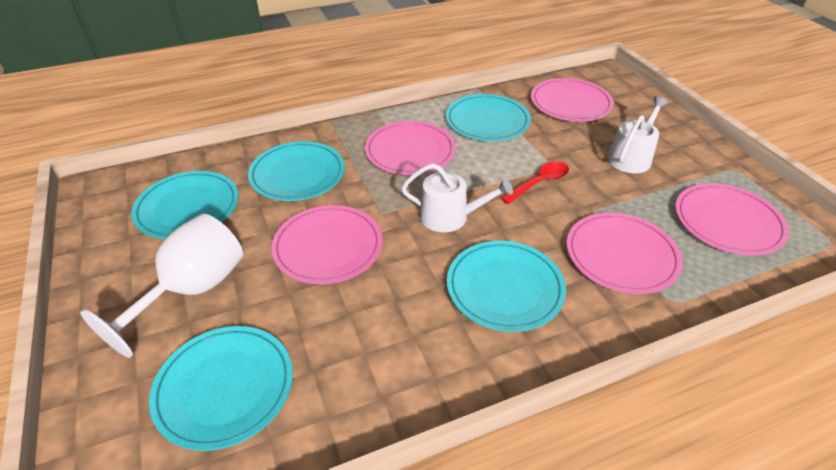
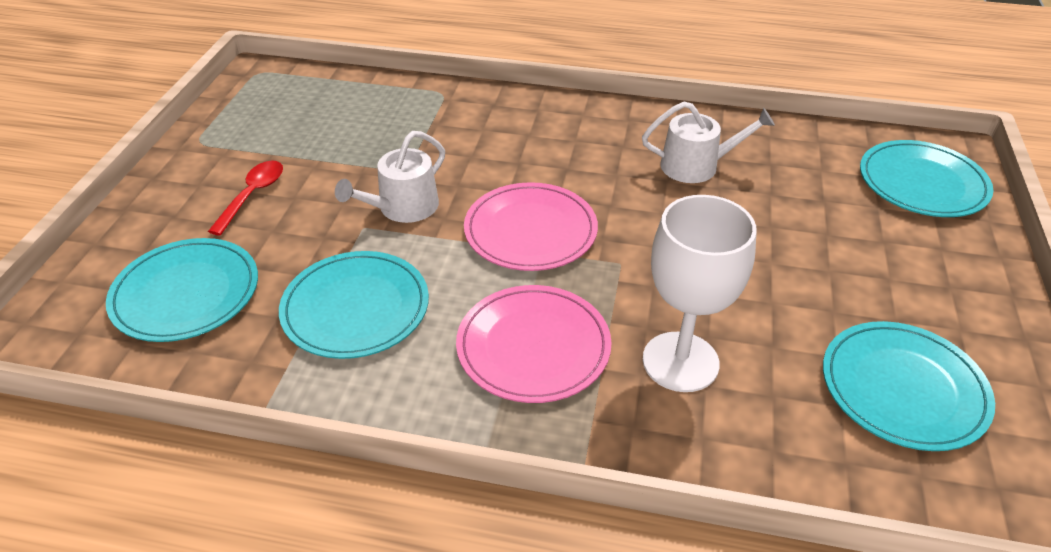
pink plate: 5 -> 2
turquoise plate: 5 -> 4

